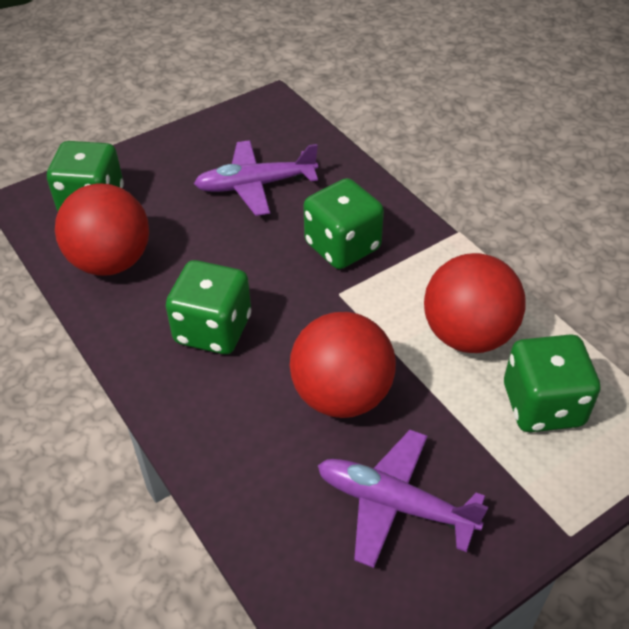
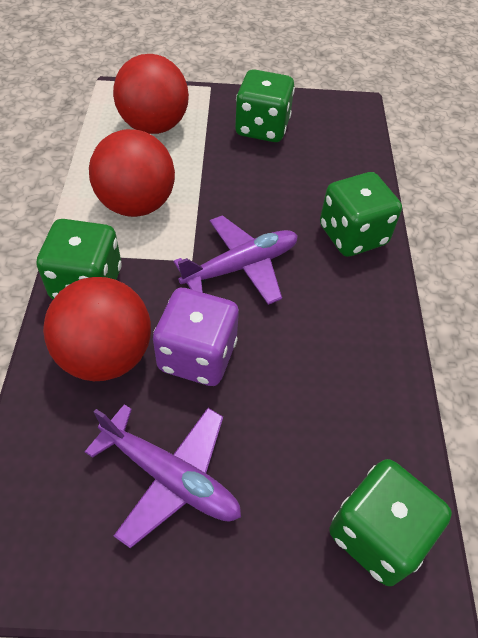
purple dice: 0 -> 1

